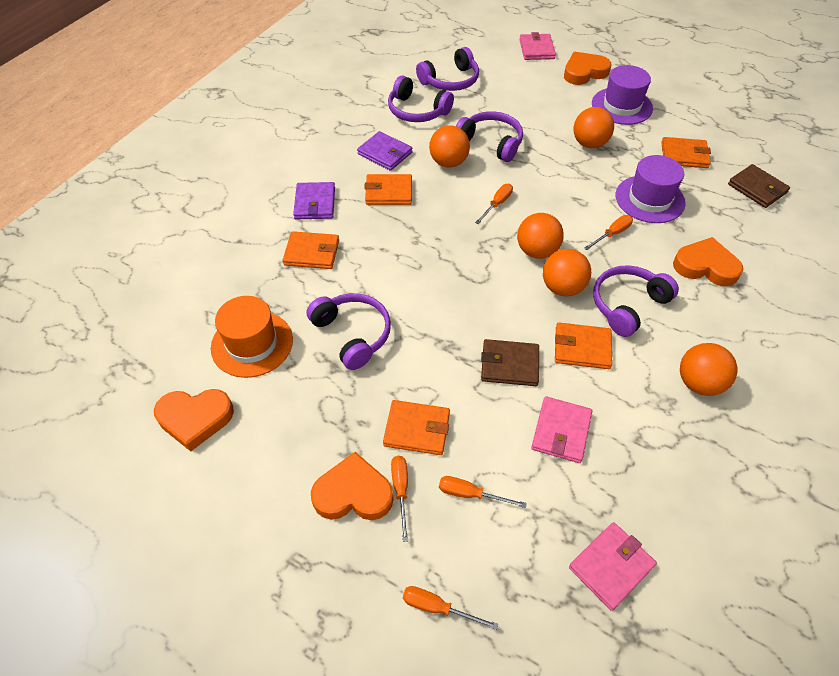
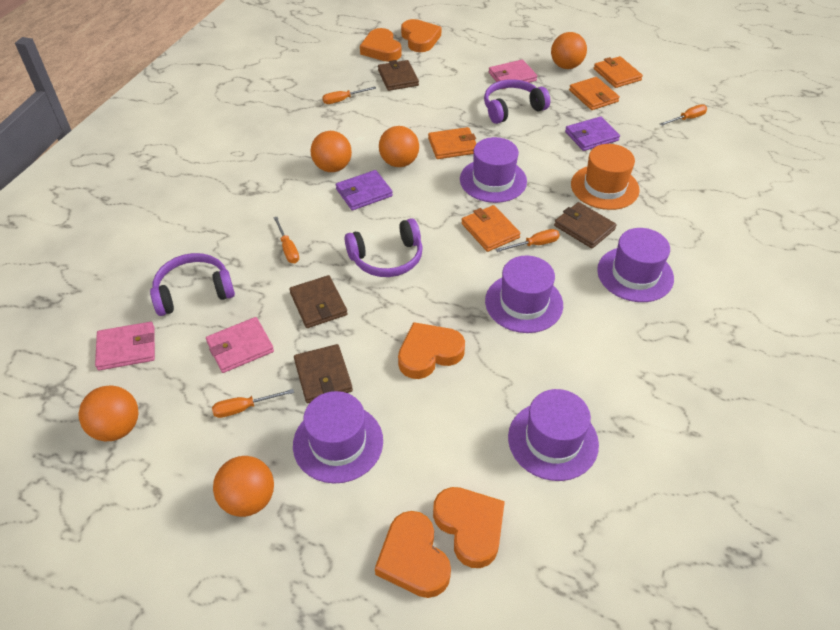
brown wallet: 2 -> 4
orange heart: 4 -> 5
orange wallet: 5 -> 4
purple hat: 2 -> 5
purple headphones: 5 -> 3

